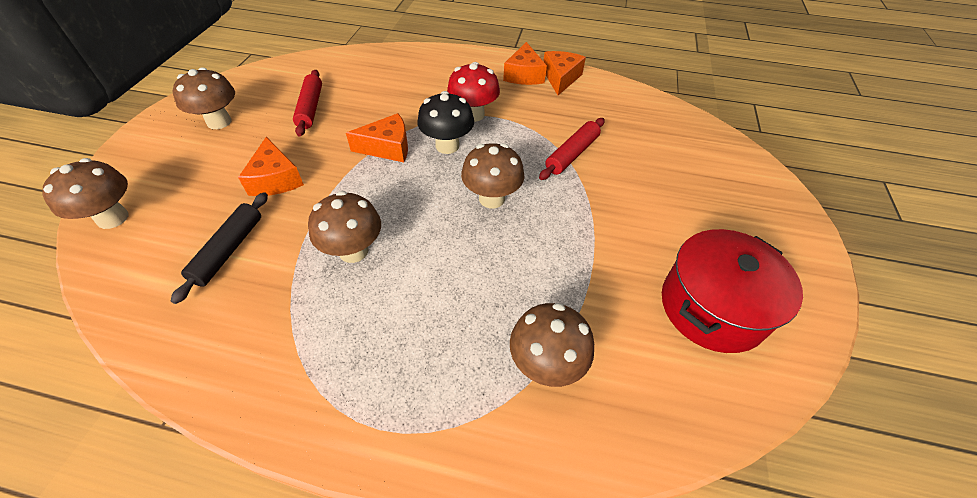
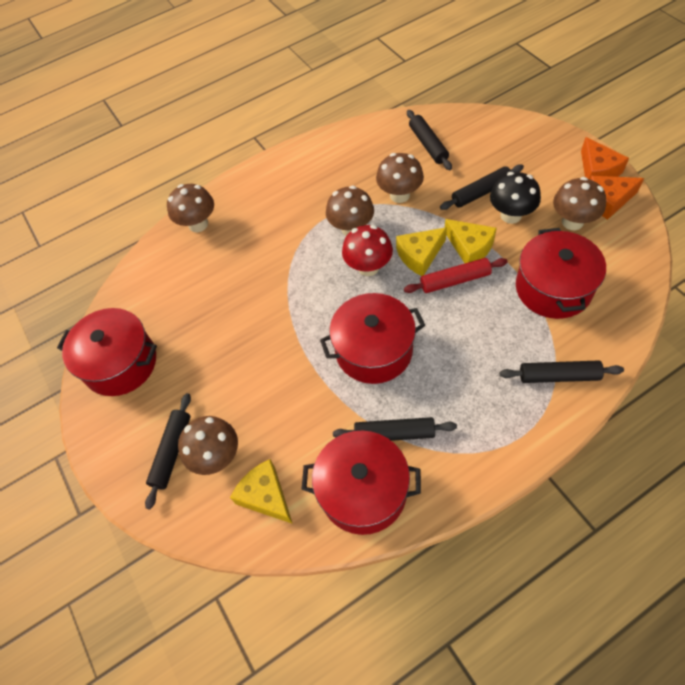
black rolling pin: 1 -> 5
orange cheese: 4 -> 2
red pot: 1 -> 4
red rolling pin: 2 -> 1
yellow cheese: 0 -> 3

